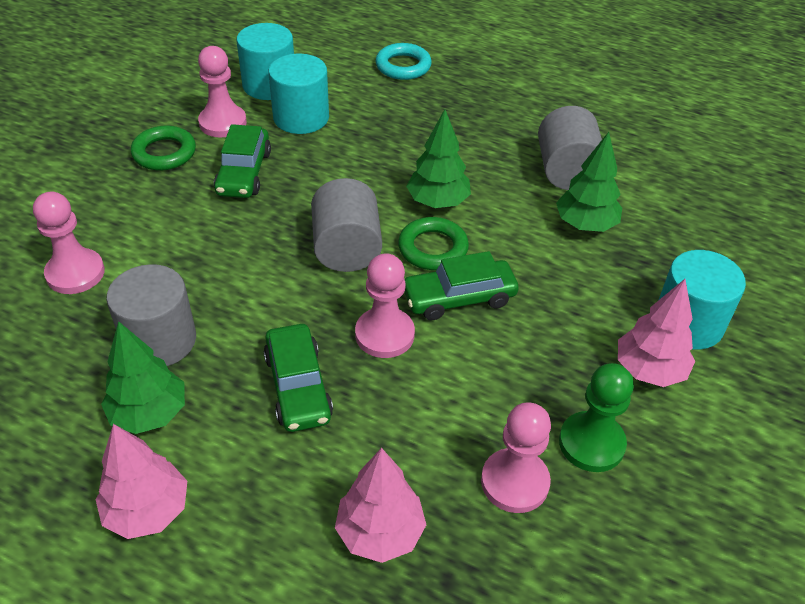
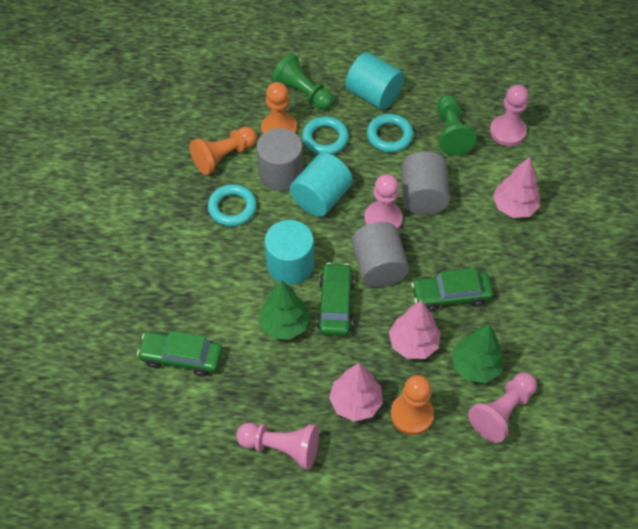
green pawn: 1 -> 2
green ring: 2 -> 0
green tree: 3 -> 2
orange pawn: 0 -> 3
turquoise ring: 1 -> 3

